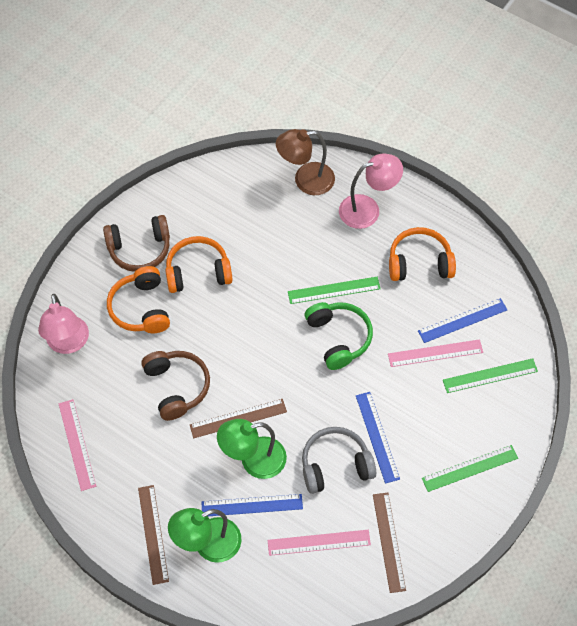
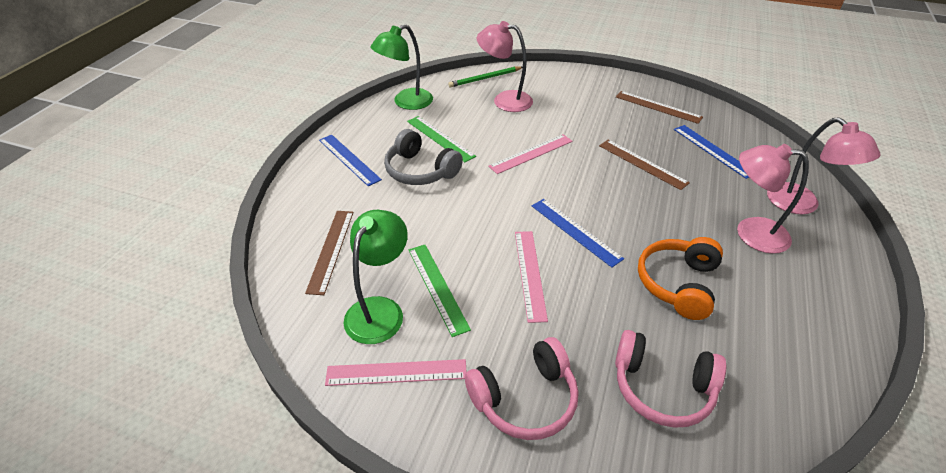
brown headphones: 2 -> 0
brown lamp: 1 -> 0
green headphones: 1 -> 0
green pencil: 0 -> 1
green ruler: 3 -> 2
orange headphones: 3 -> 1
pink headphones: 0 -> 2
pink lamp: 2 -> 3

